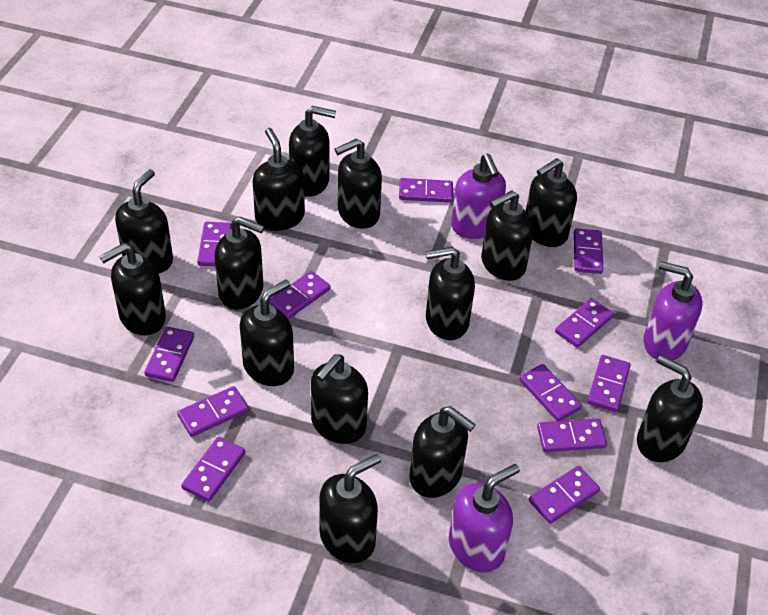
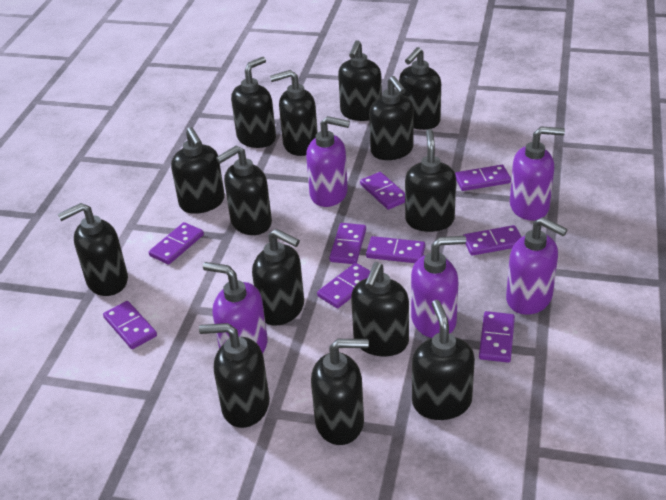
purple domino: 12 -> 9
purple soap dispenser: 3 -> 5

